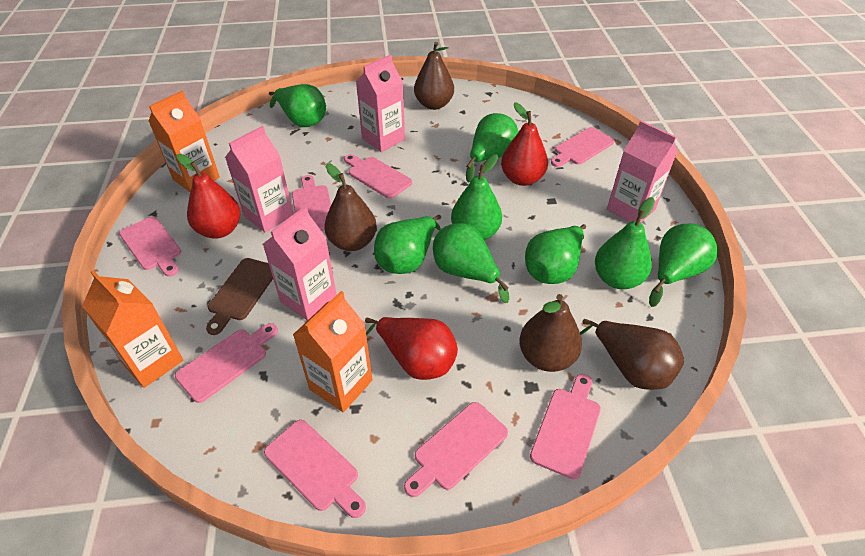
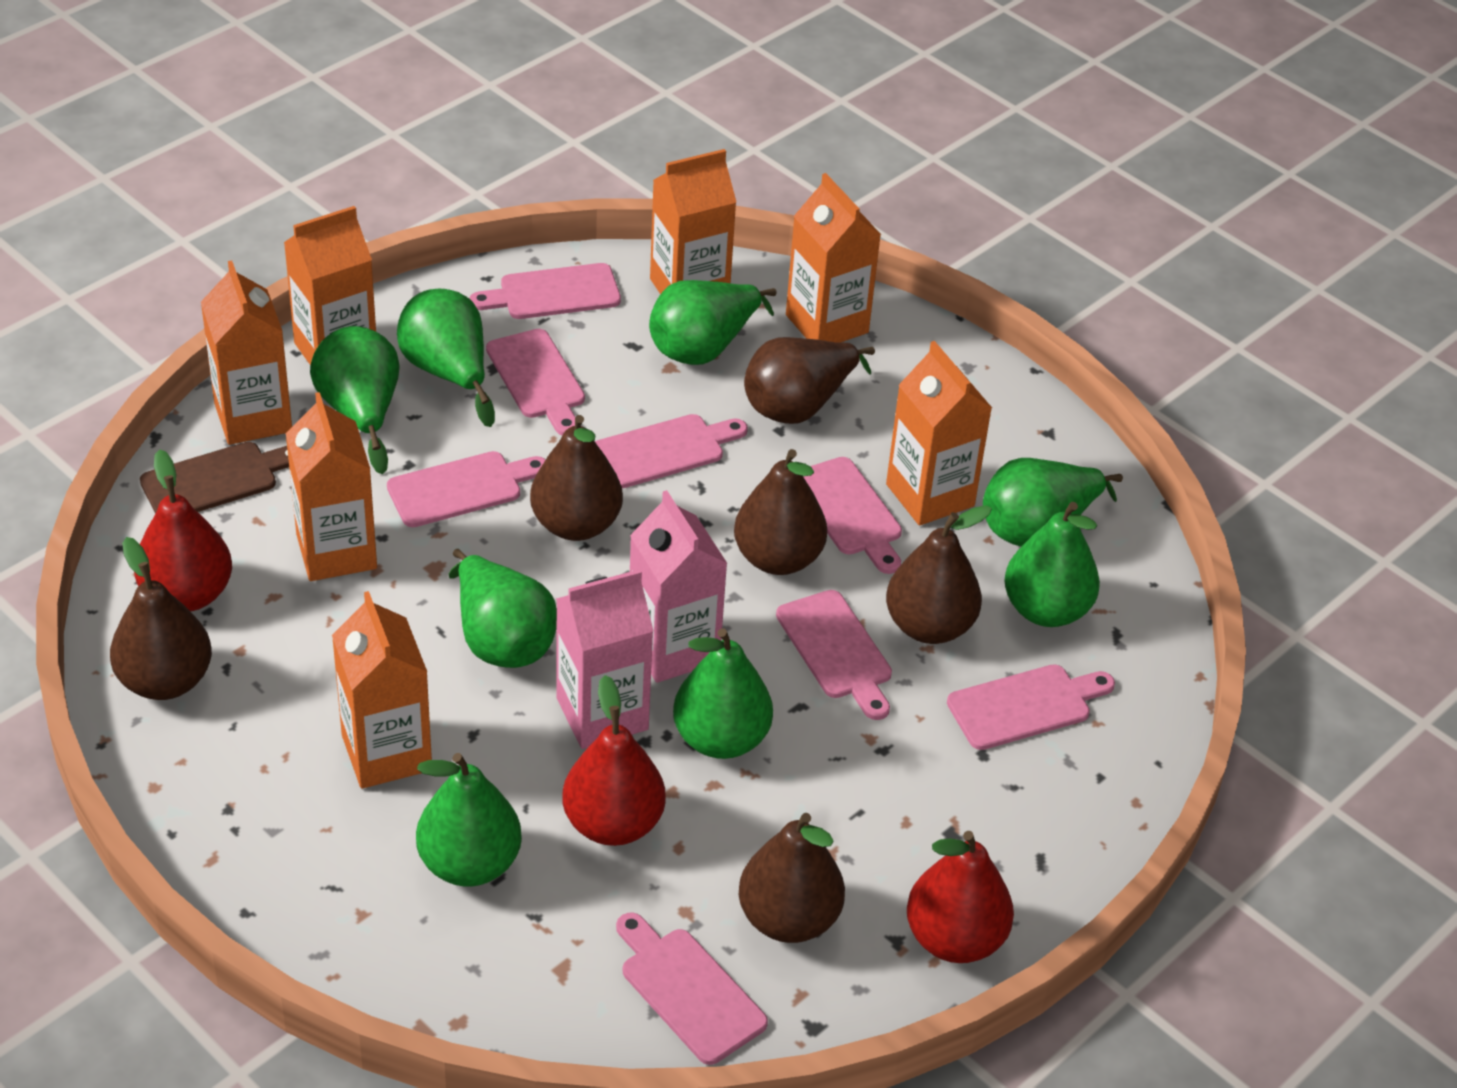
brown pear: 4 -> 6
orange carton: 3 -> 7
pink carton: 4 -> 2

